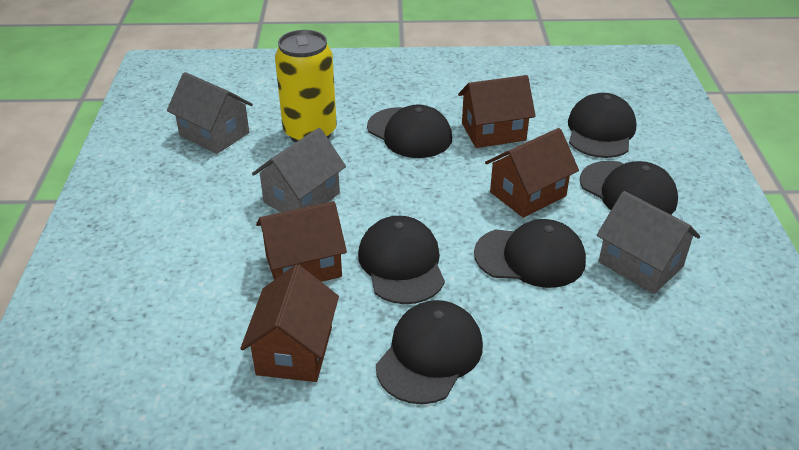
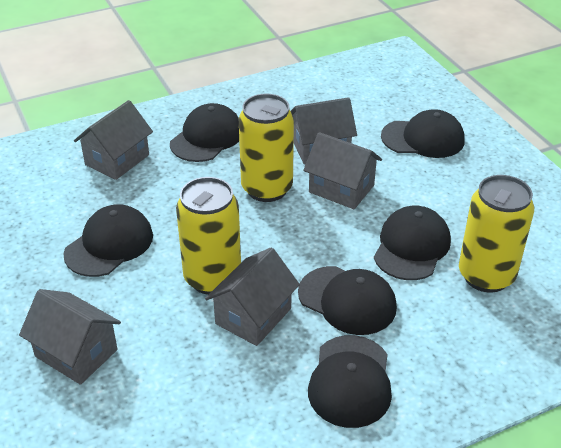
brown house: 4 -> 0
grey house: 3 -> 5
yellow can: 1 -> 3

